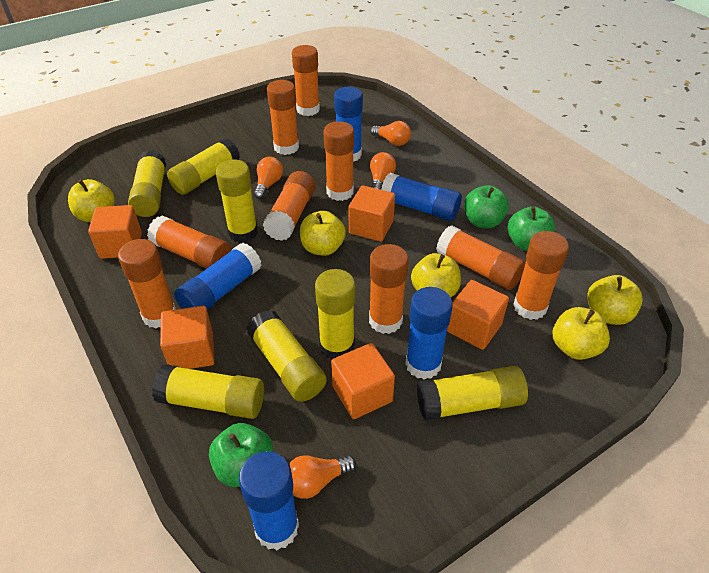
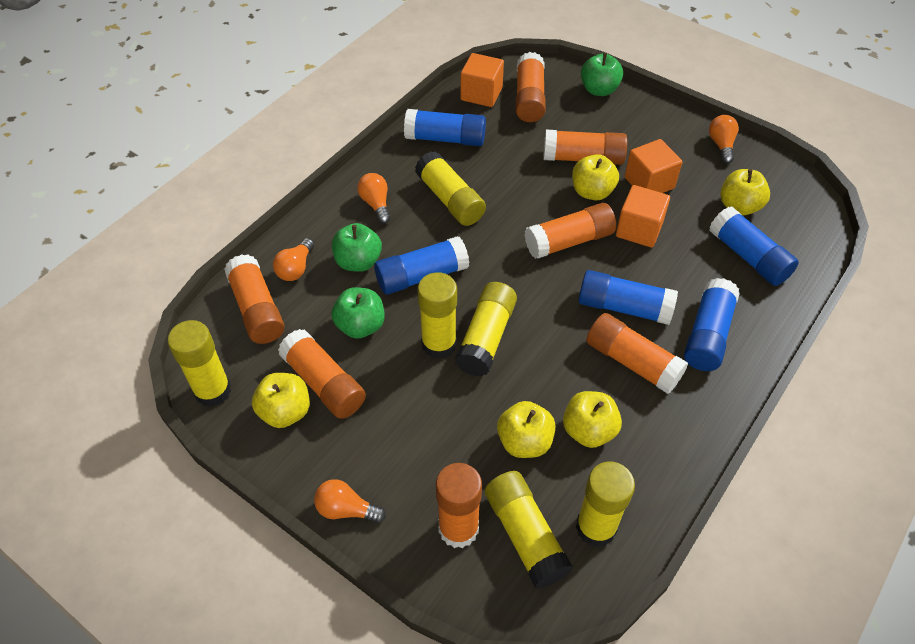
orange cube: 5 -> 3
orange glue stick: 9 -> 7
yellow glue stick: 7 -> 6

